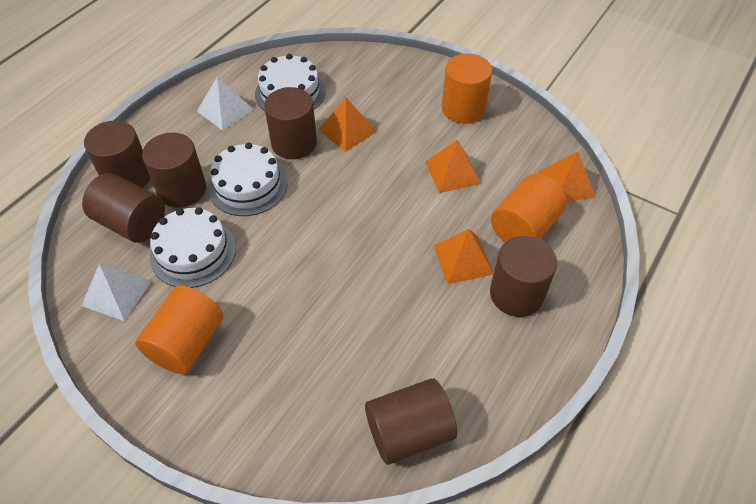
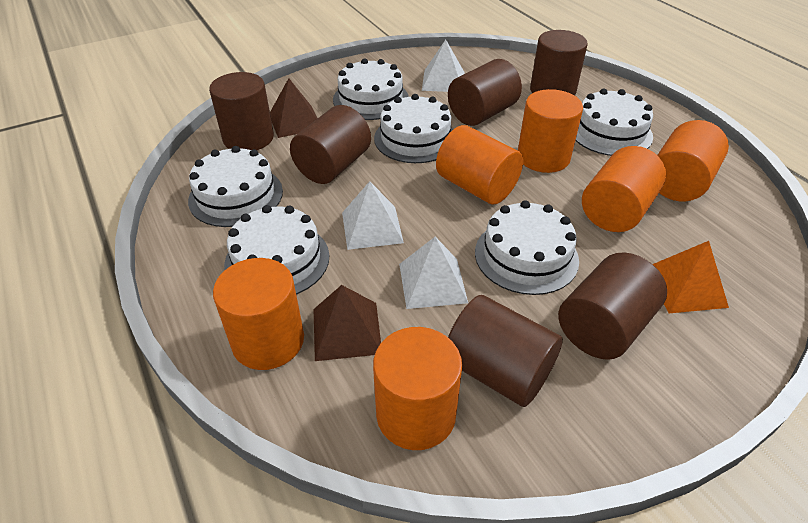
brown pyramid: 0 -> 2
orange cylinder: 3 -> 6
orange pyramid: 4 -> 1
white cake: 3 -> 6
white pyramid: 2 -> 3

